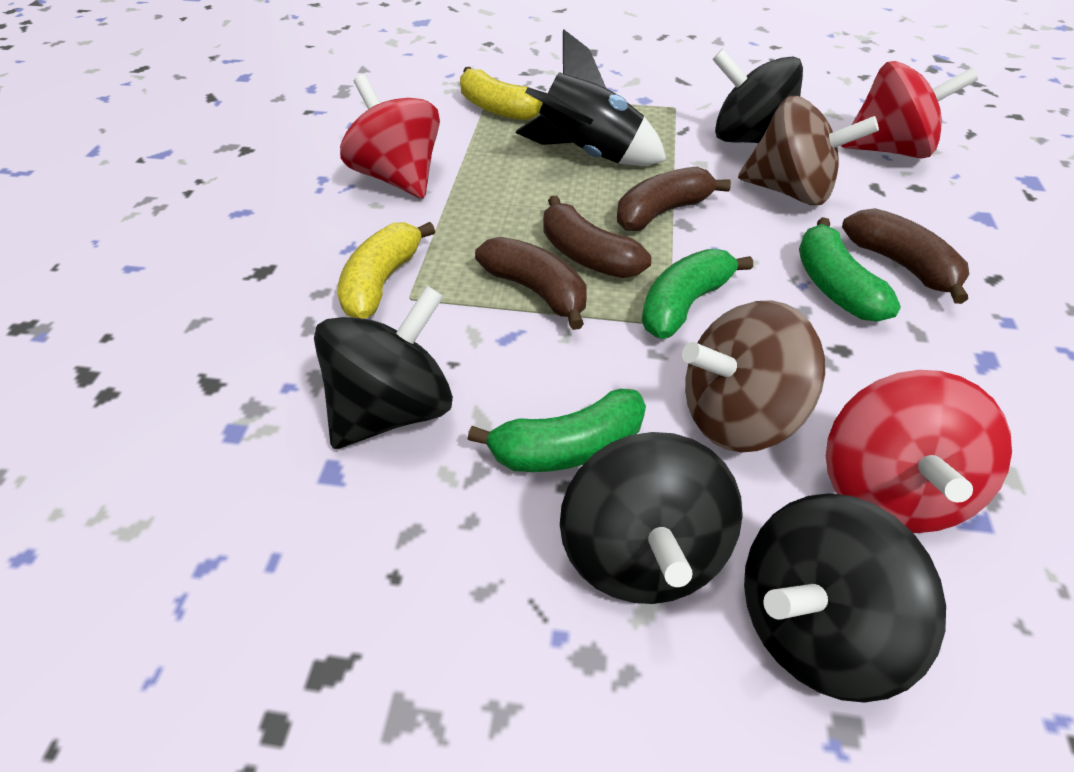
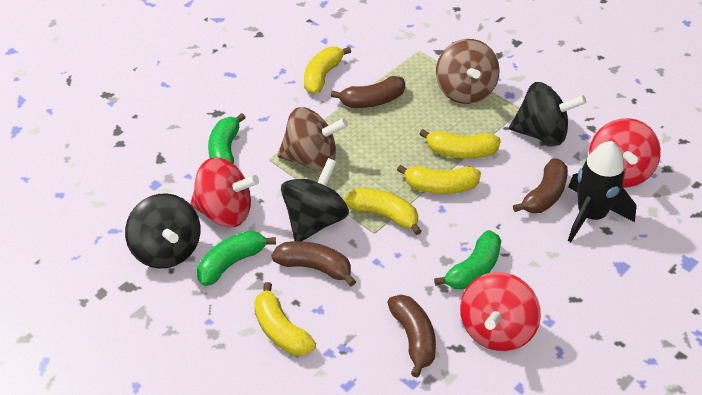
black spinning top: 4 -> 3
yellow banana: 2 -> 5

